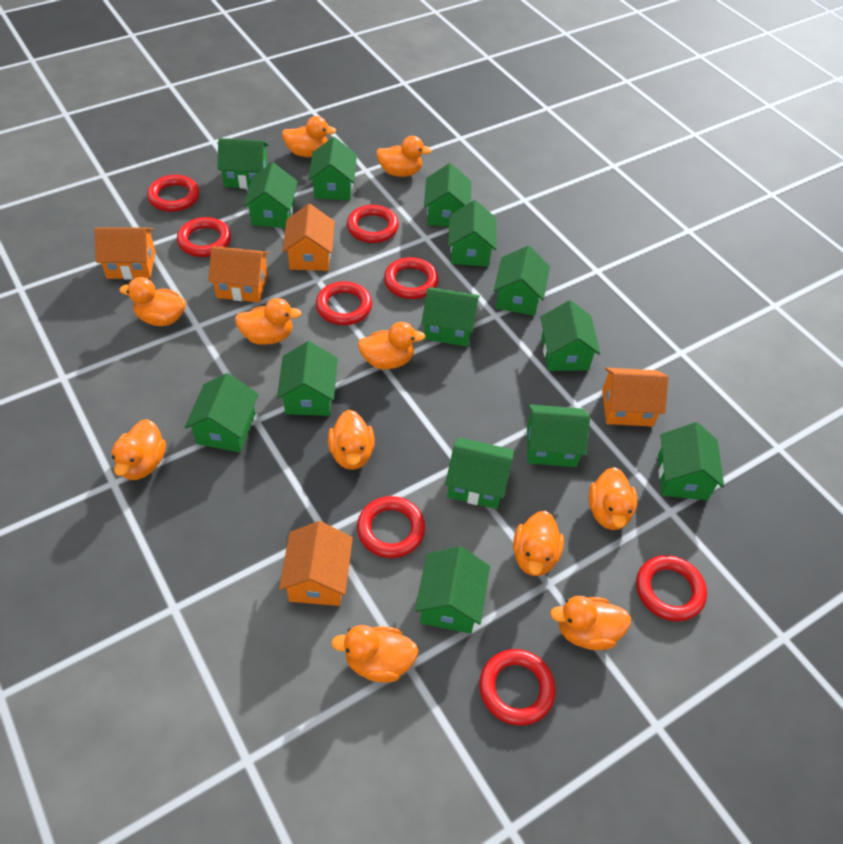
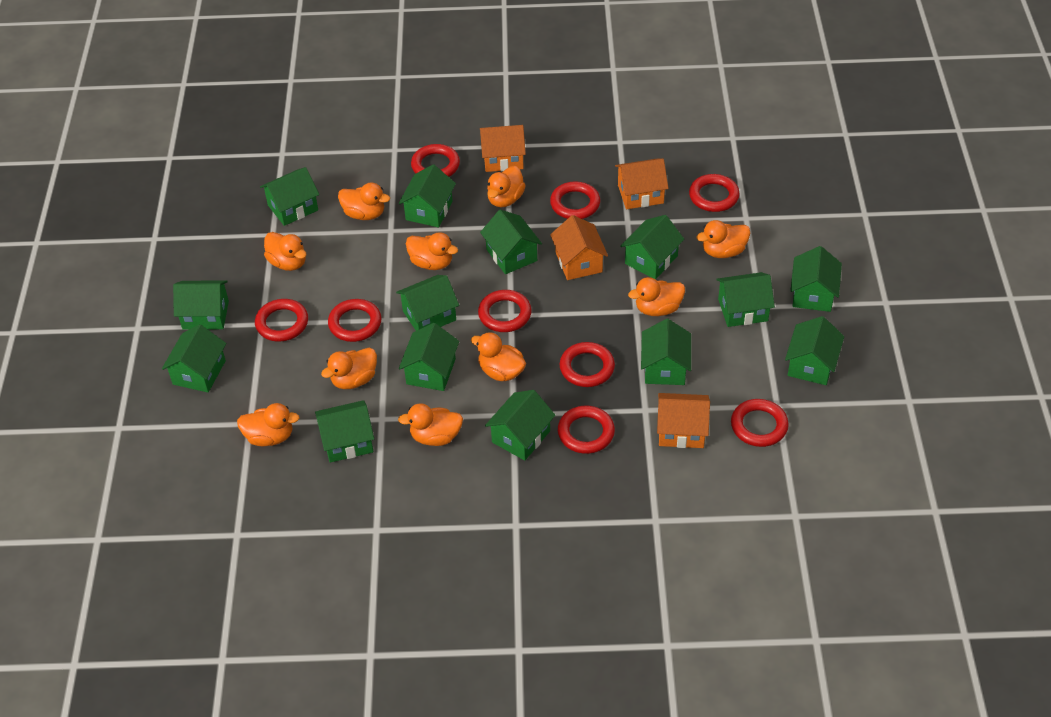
orange duck: 11 -> 10
orange house: 5 -> 4
red ring: 8 -> 9

